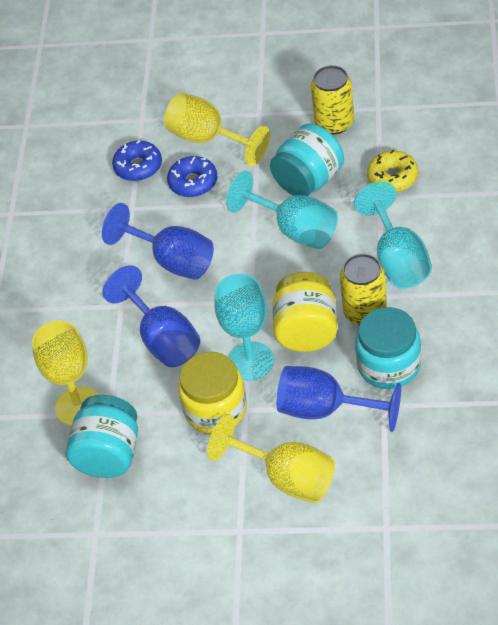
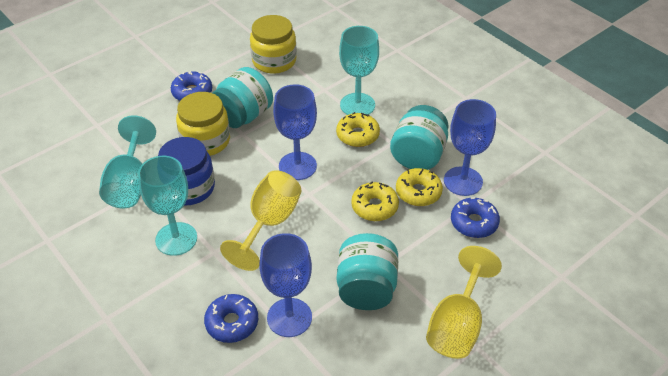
blue donut: 2 -> 3
blue jar: 0 -> 1
yellow can: 2 -> 0
yellow donut: 1 -> 3
yellow goblet: 3 -> 2

